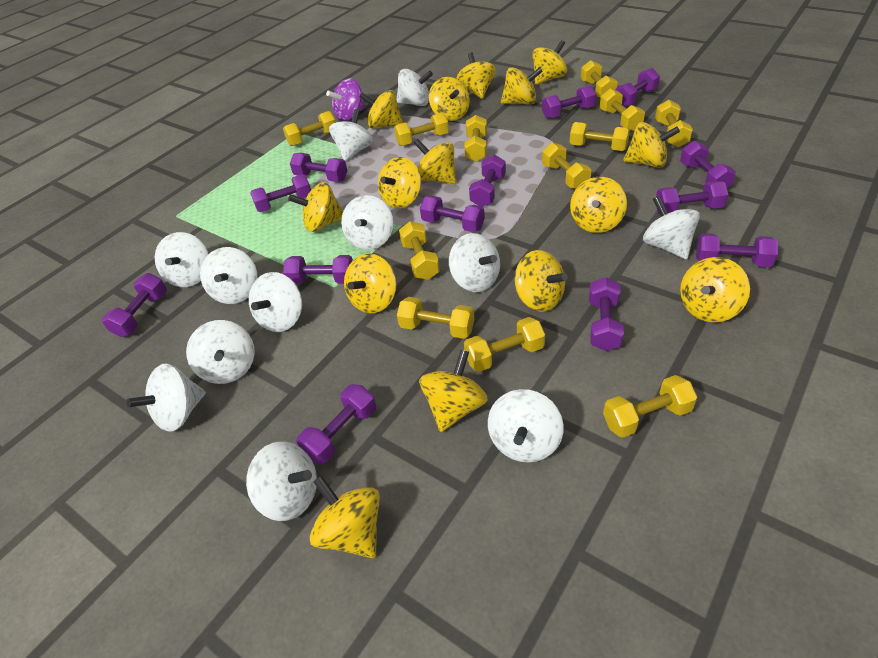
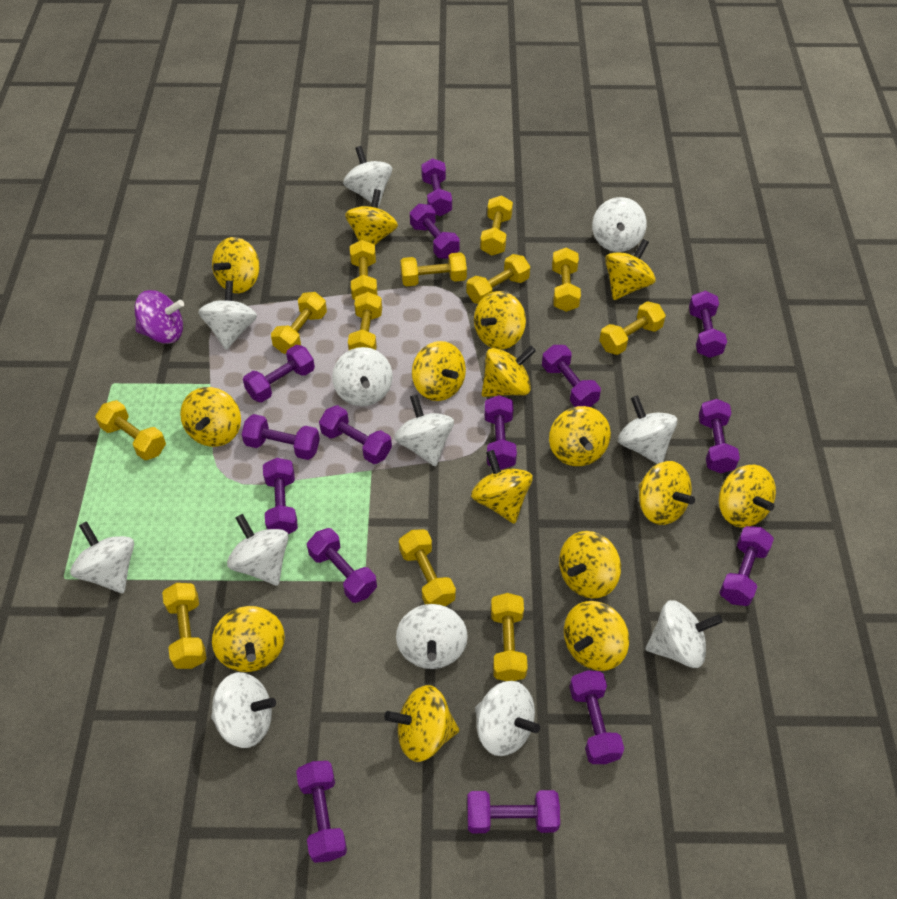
purple dumbbell: 13 -> 15

